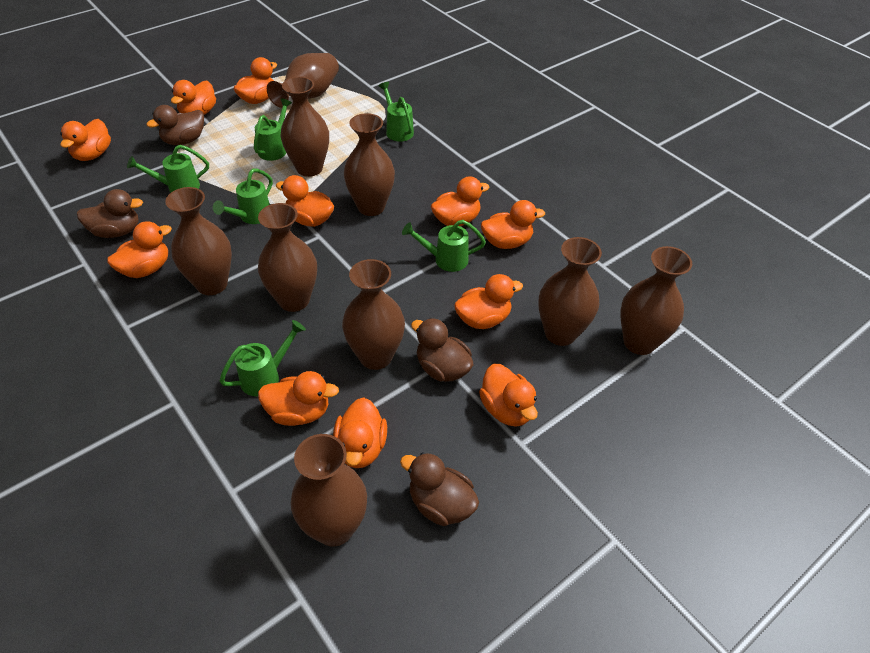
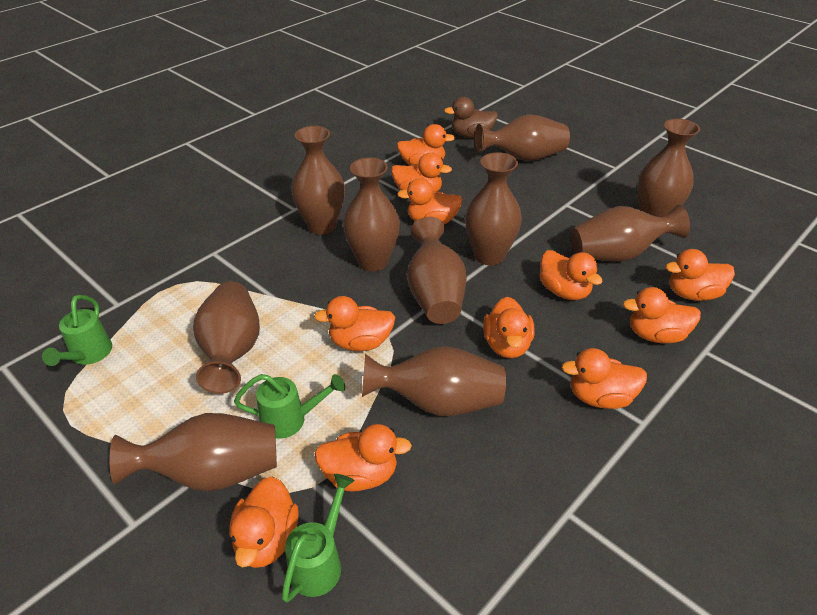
brown duck: 4 -> 1
brown vase: 9 -> 10
green watering can: 6 -> 3

